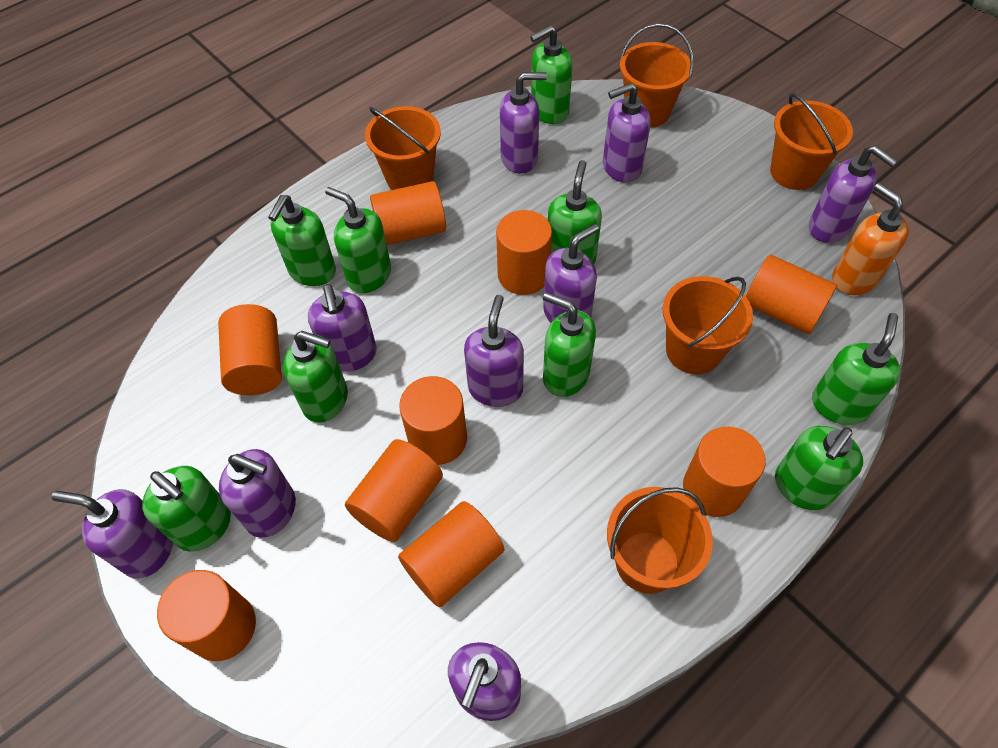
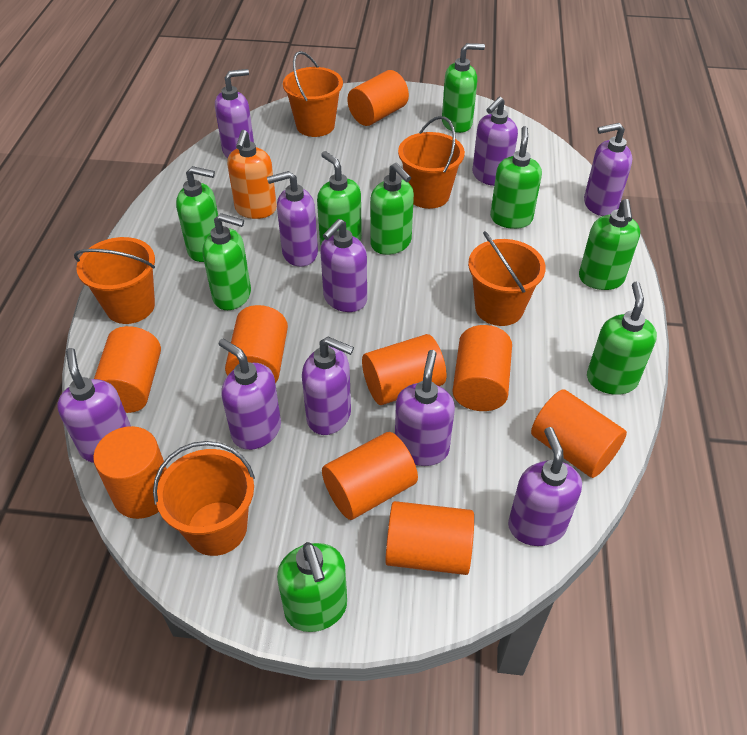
purple soap dispenser: 9 -> 10

